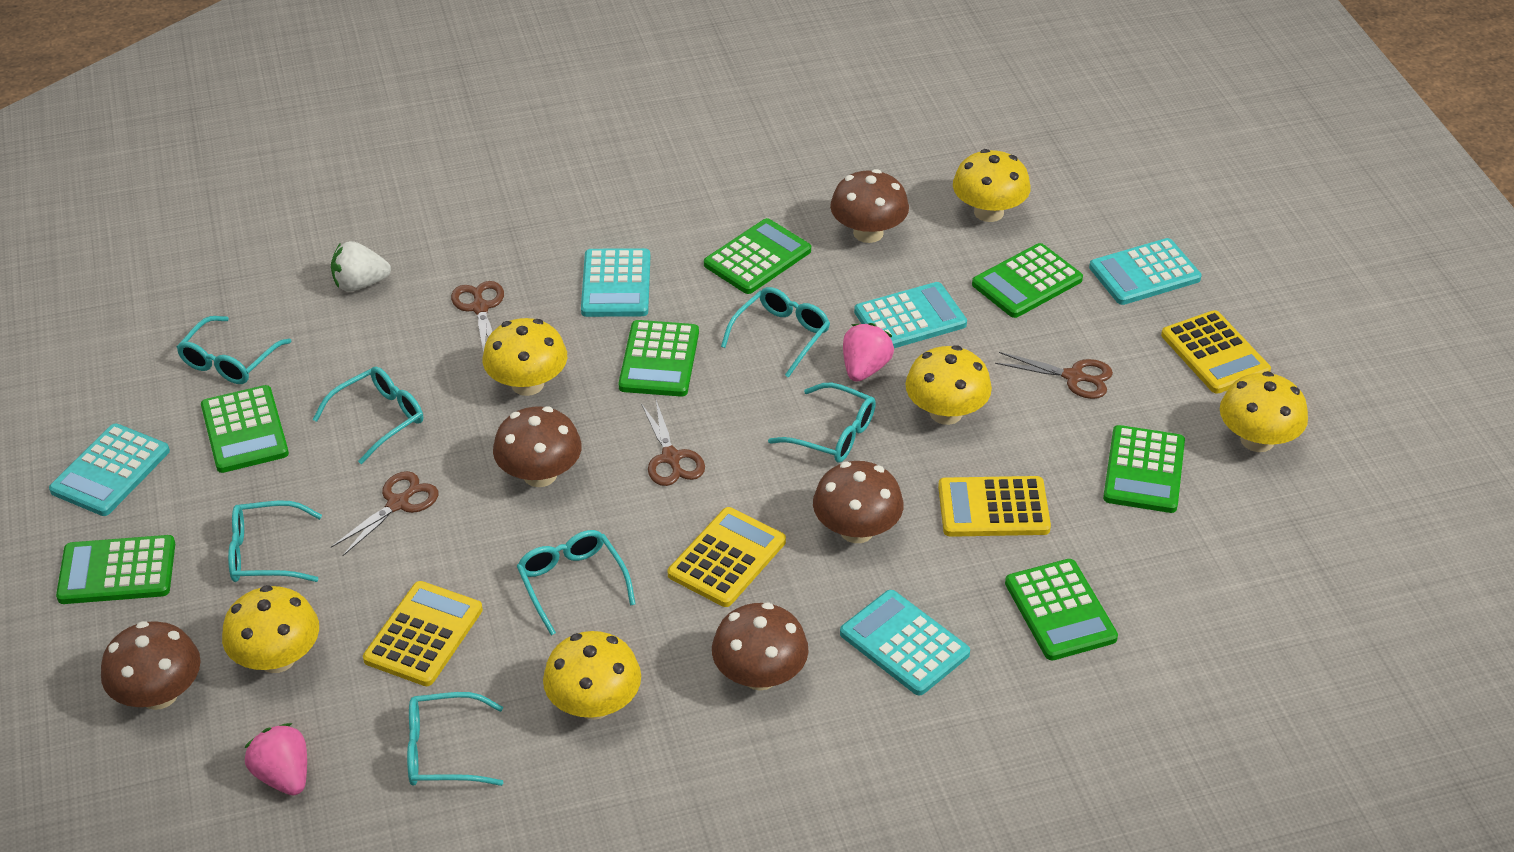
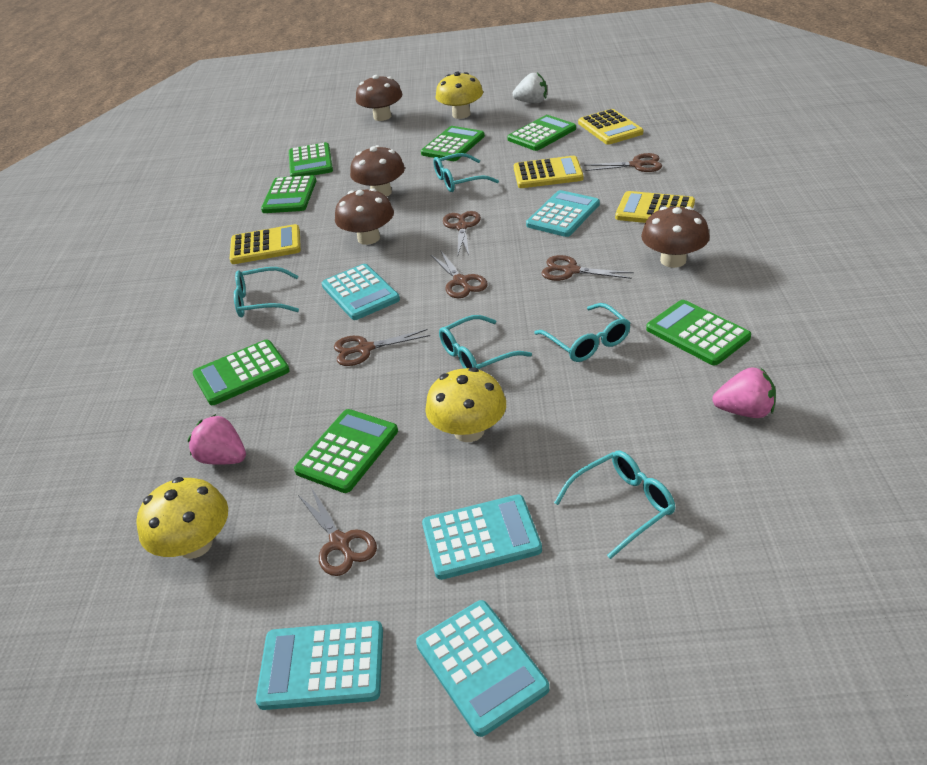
brown mushroom: 5 -> 4
brown scissors: 4 -> 6
turquoise glasses: 7 -> 5
yellow mushroom: 6 -> 3

